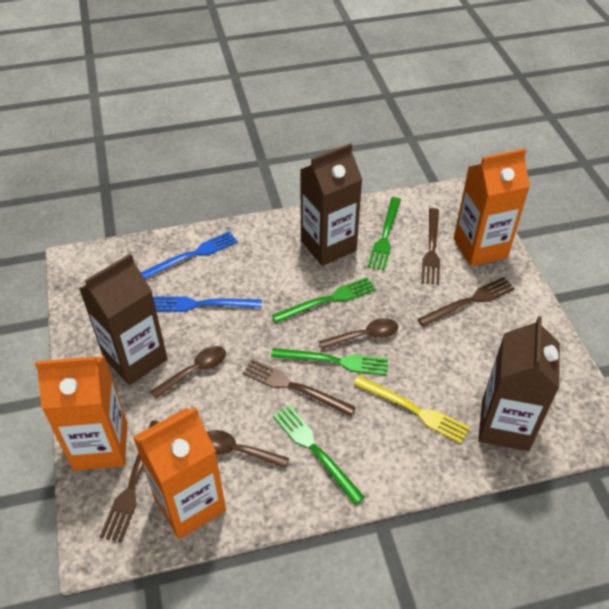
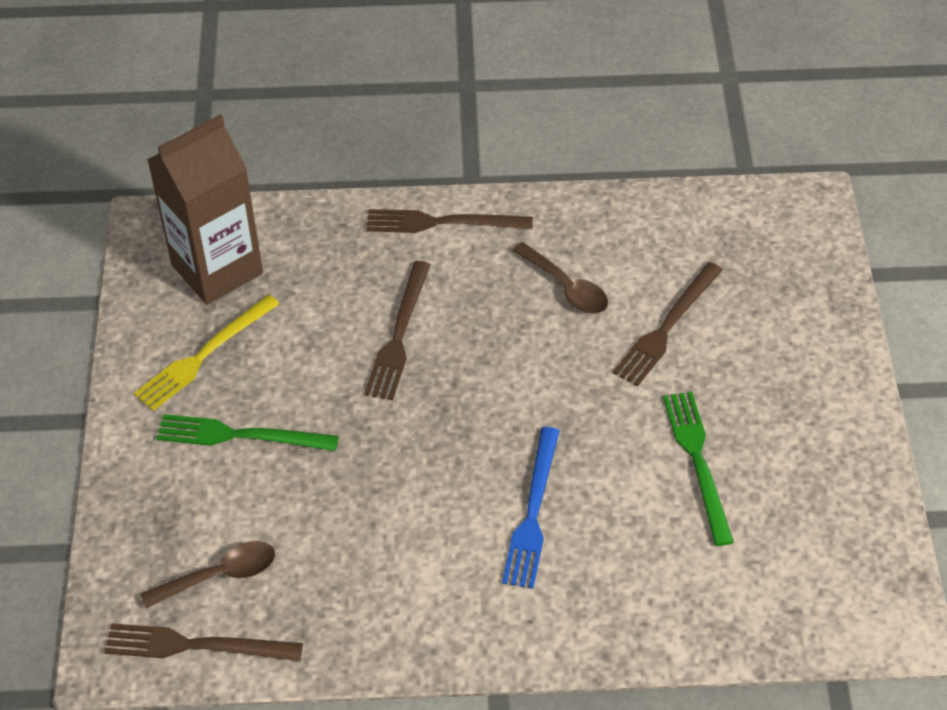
blue fork: 2 -> 1
brown carton: 3 -> 1
brown spoon: 3 -> 2
green fork: 4 -> 2
orange carton: 3 -> 0

